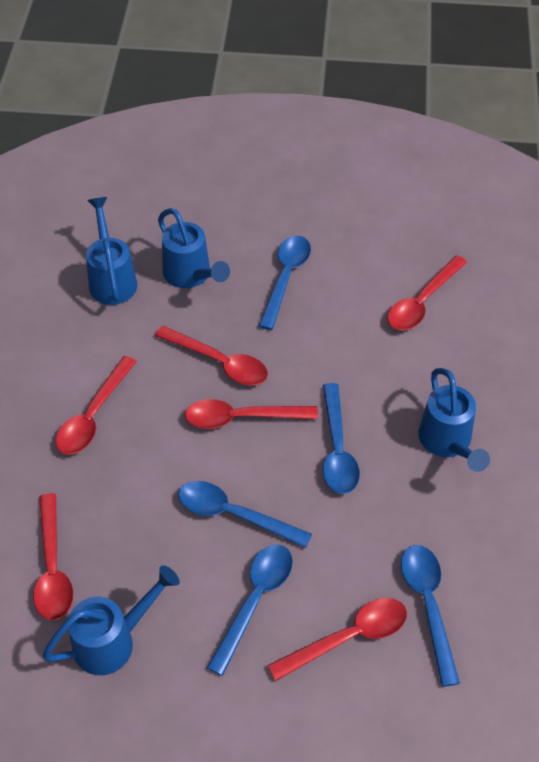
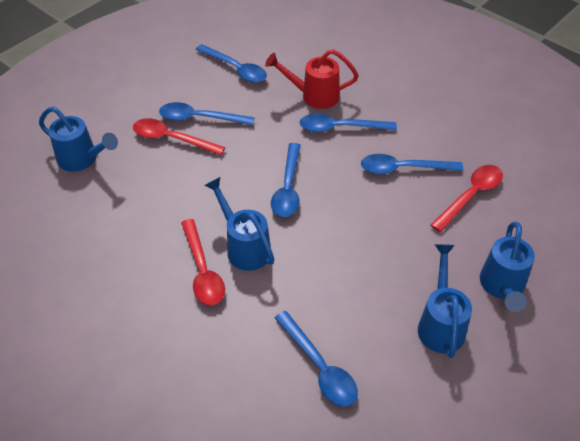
blue spoon: 5 -> 6
red spoon: 6 -> 3
red watering can: 0 -> 1

